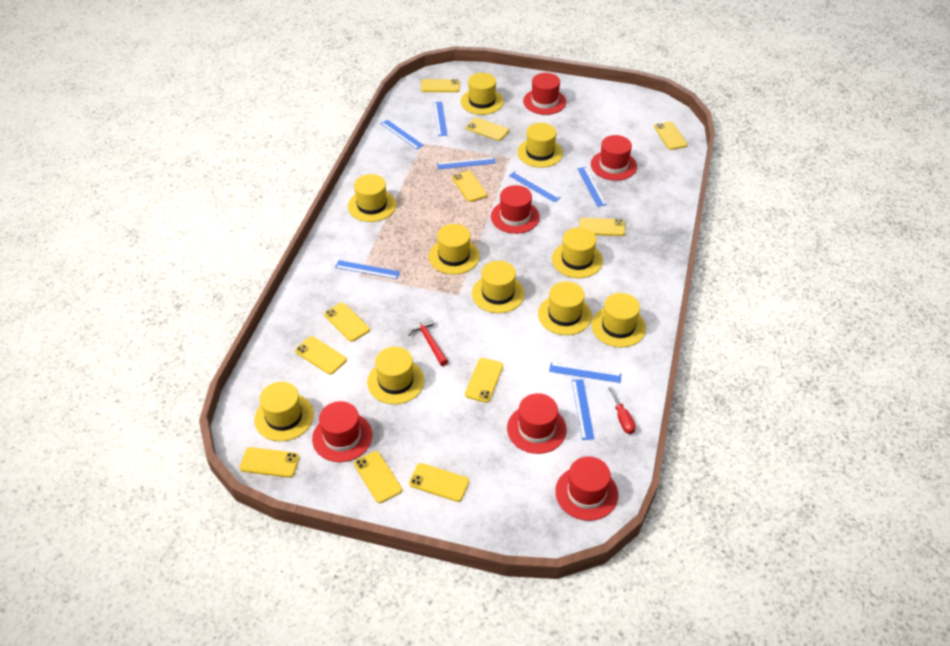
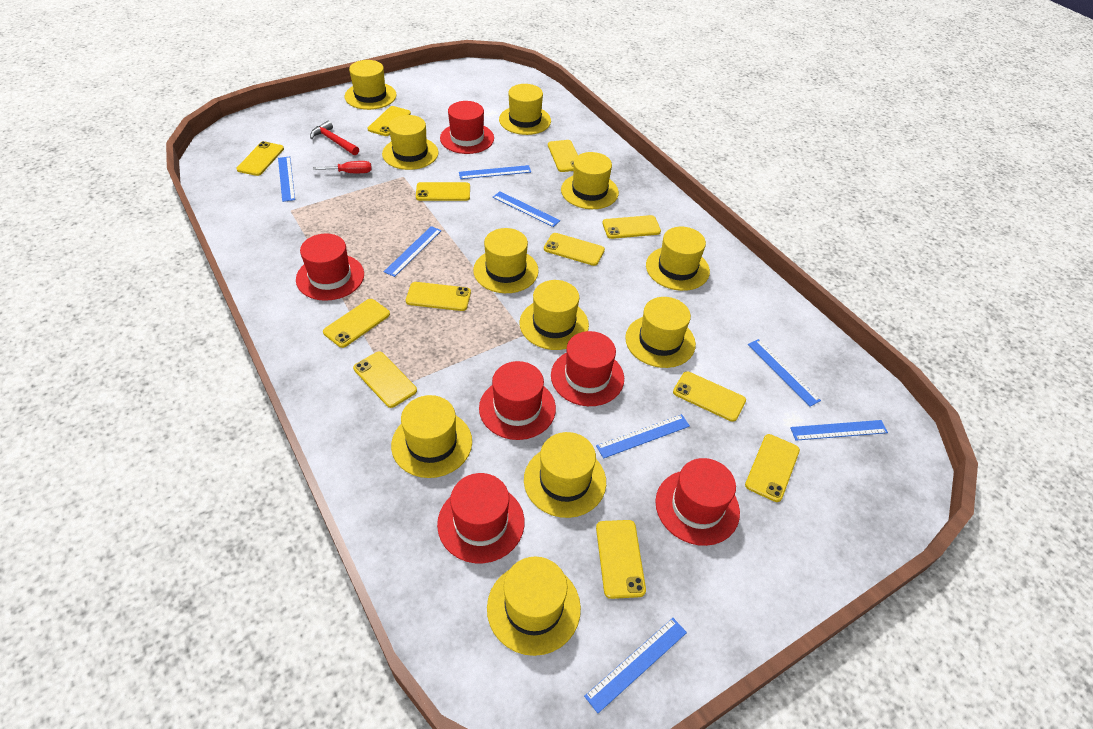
yellow hat: 10 -> 11
yellow phone: 11 -> 12

